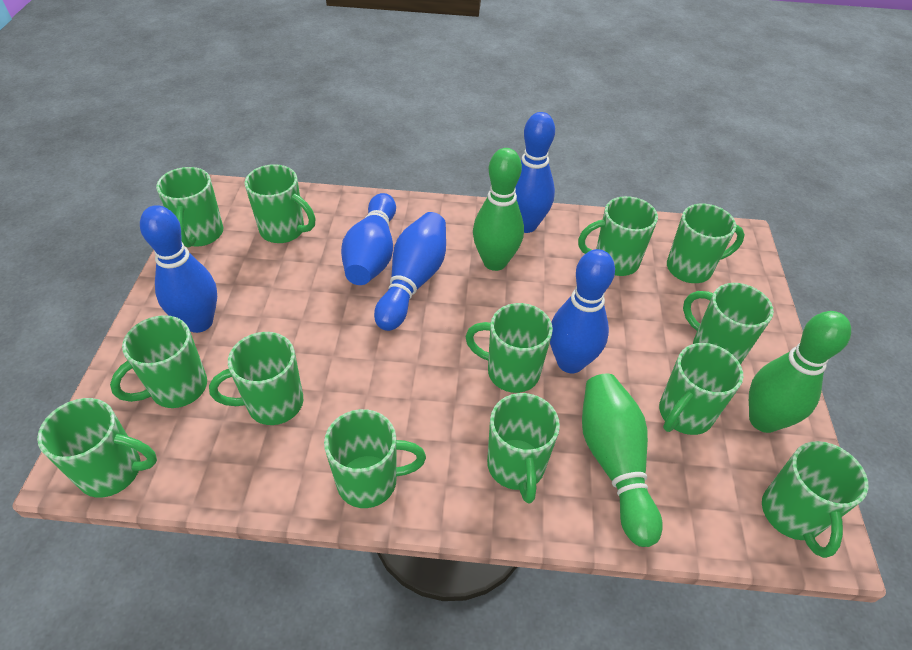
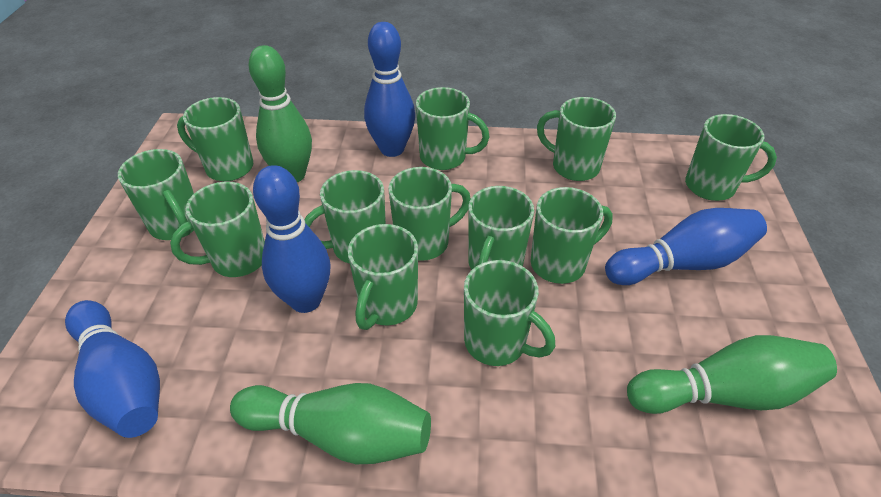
blue bowling pin: 5 -> 4
green mug: 13 -> 12

